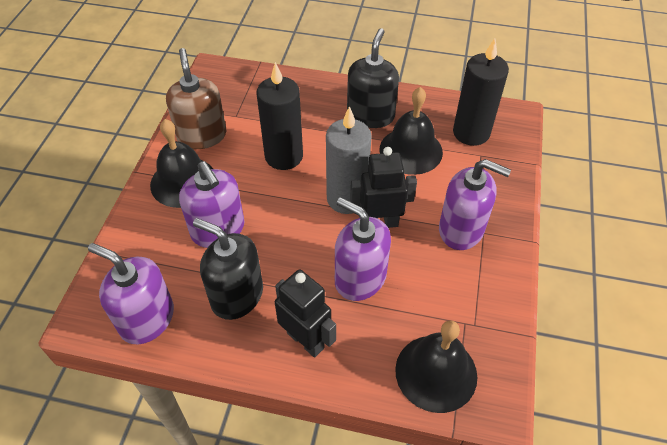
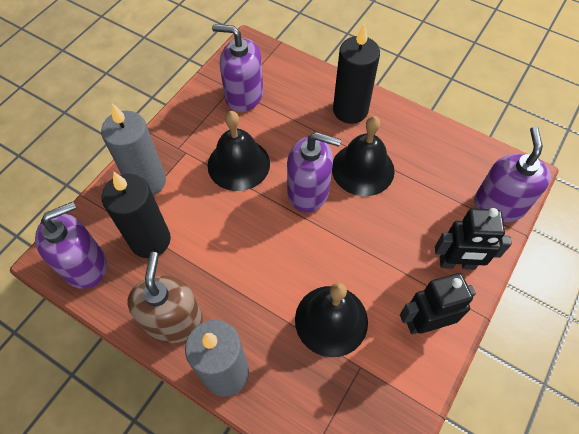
black soap dispenser: 2 -> 0
grey candle: 1 -> 2

